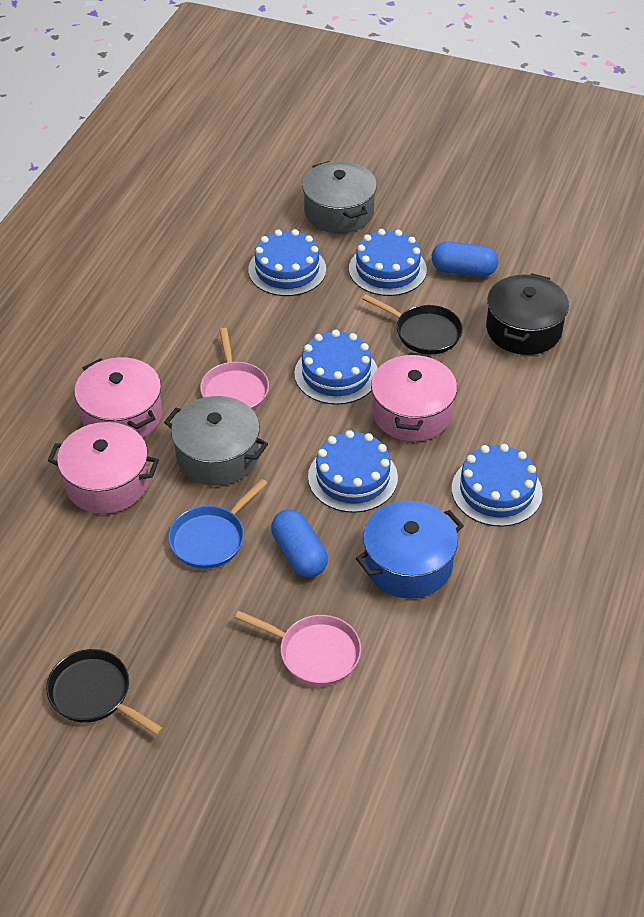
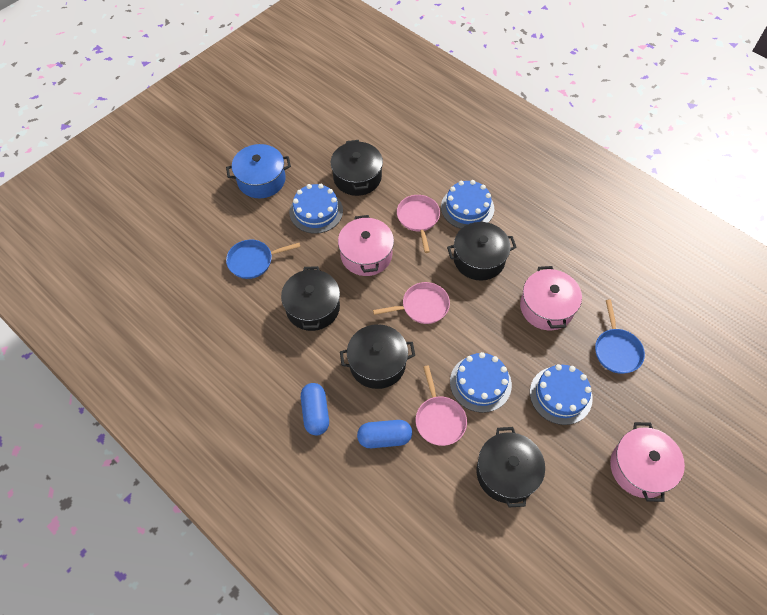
black pan: 2 -> 0
black pot: 1 -> 5
blue cake: 5 -> 4
blue pan: 1 -> 2
grey pot: 2 -> 0
pink pan: 2 -> 3

